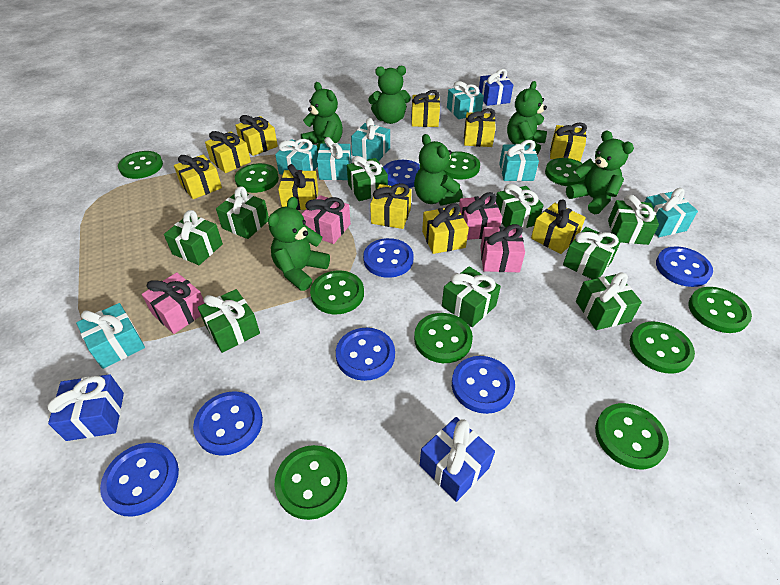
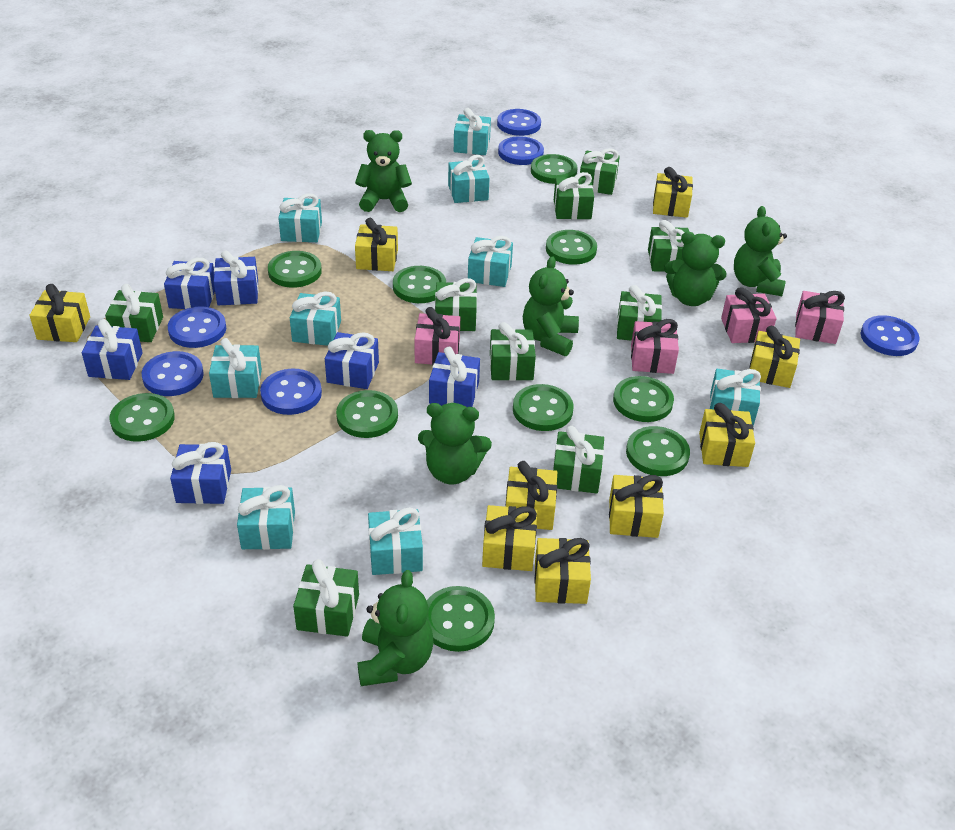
blue button: 7 -> 6
blue gift: 3 -> 6
turquoise gift: 7 -> 9
yellow gift: 10 -> 9

